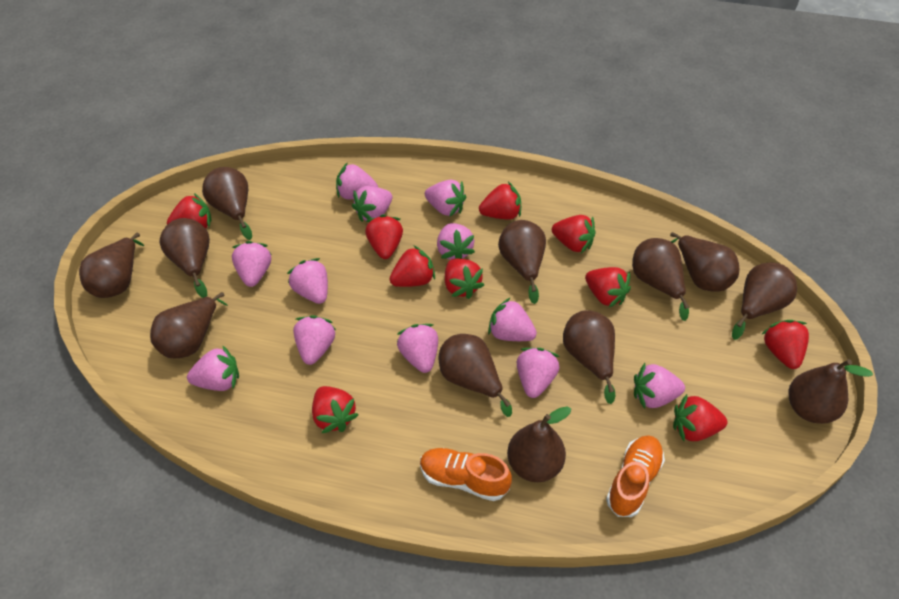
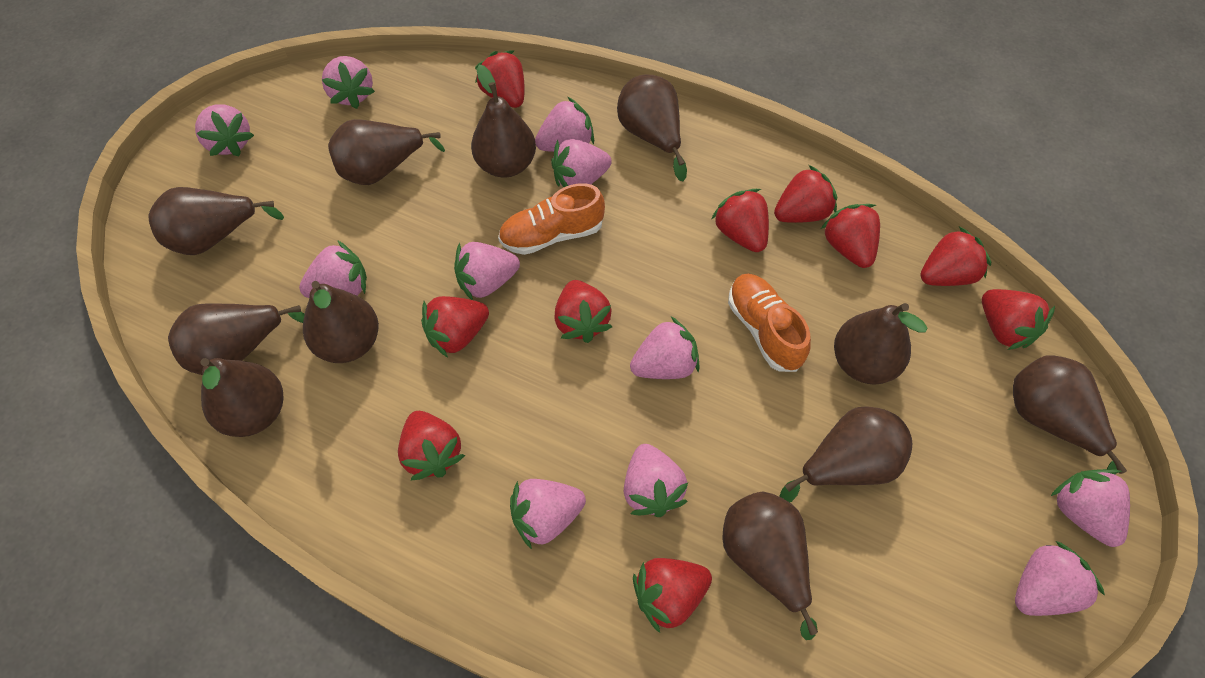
brown pear: 12 -> 11
pink strawberry: 12 -> 11

